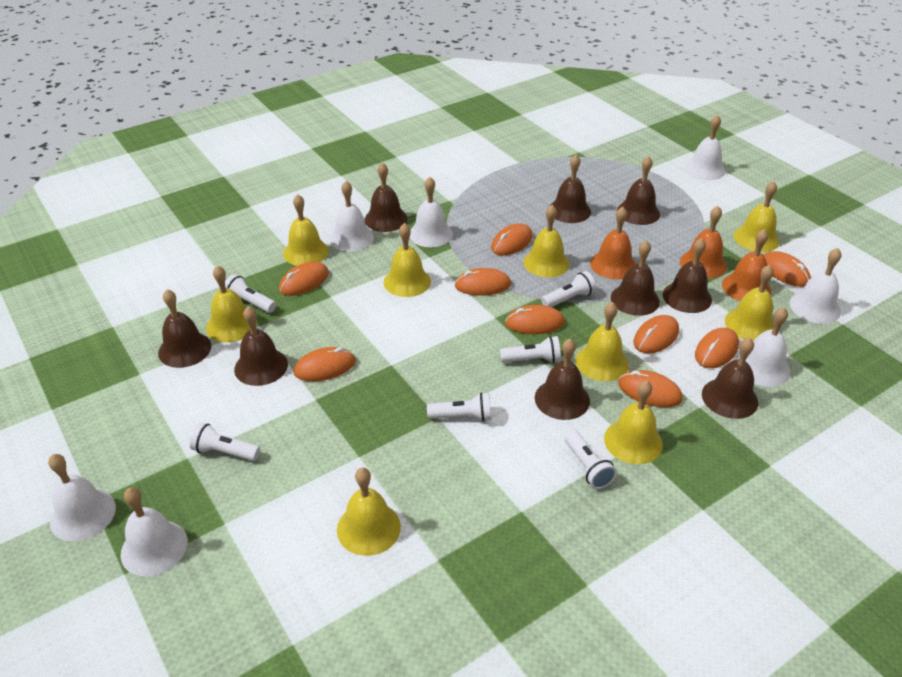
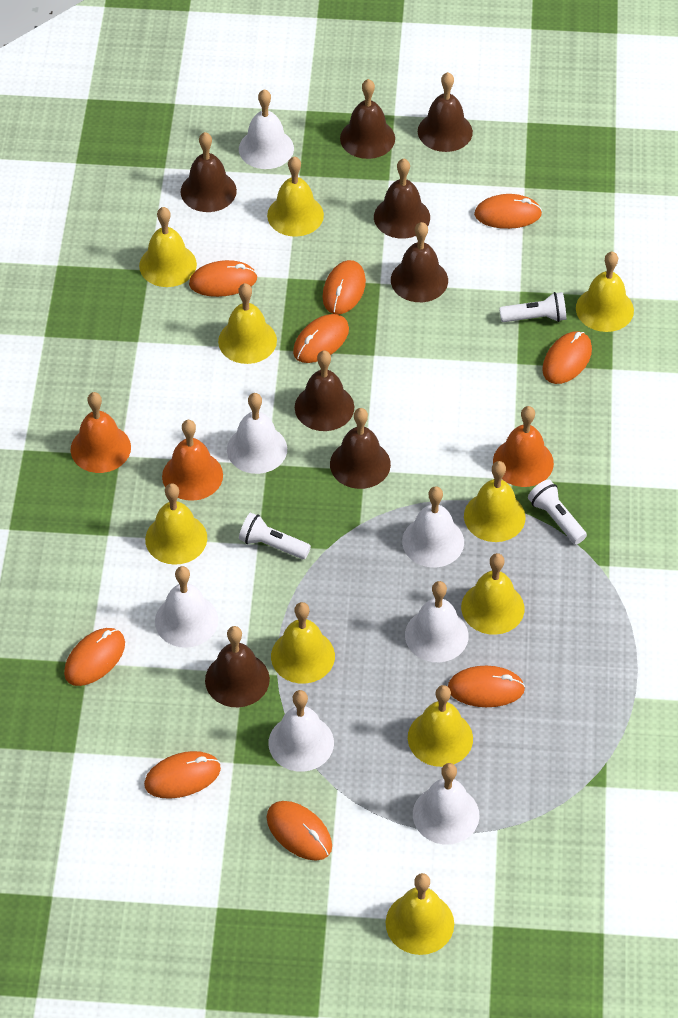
brown bell: 9 -> 8
white flashlight: 6 -> 3
yellow bell: 9 -> 10

